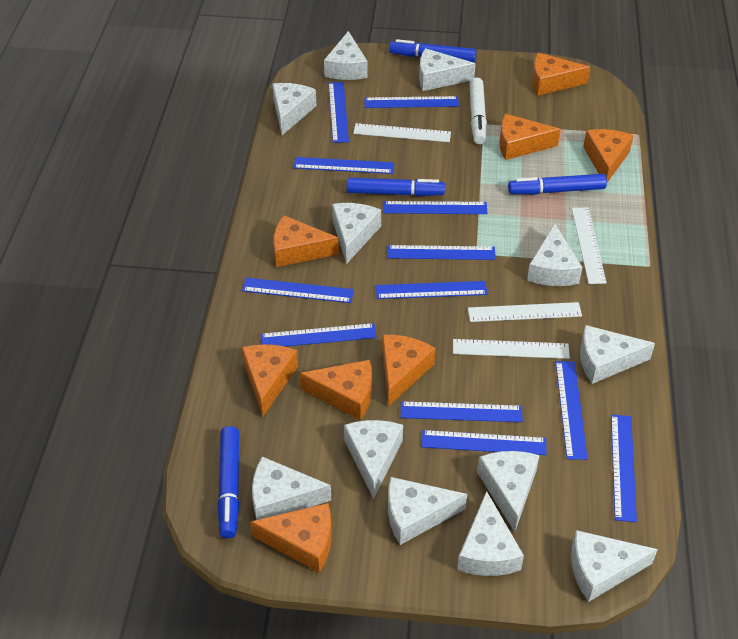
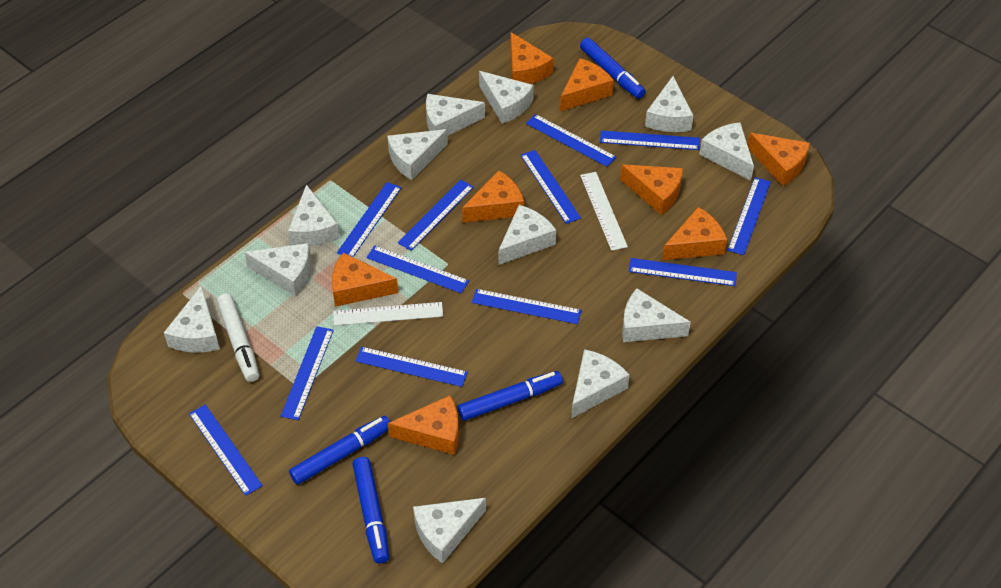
white ruler: 4 -> 2

